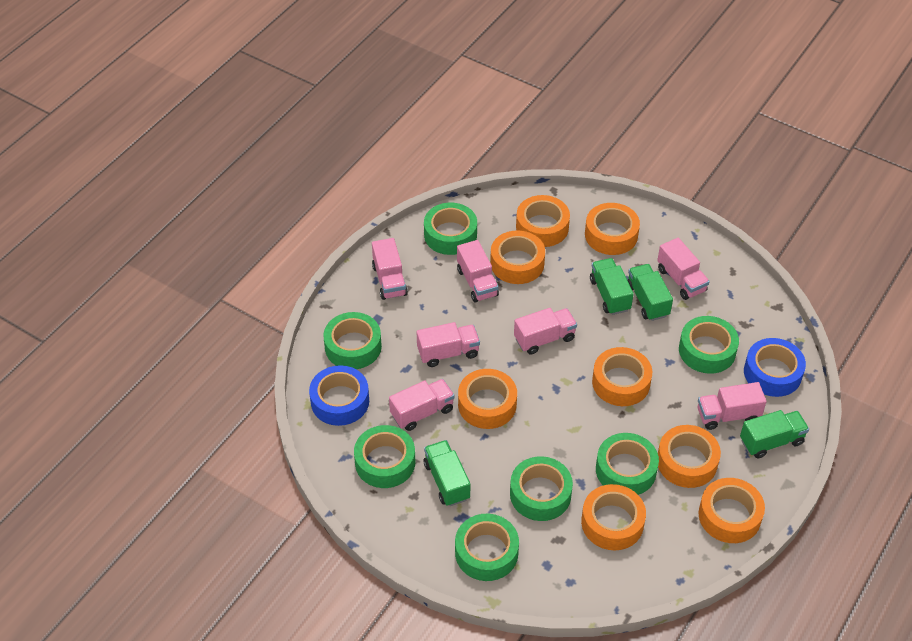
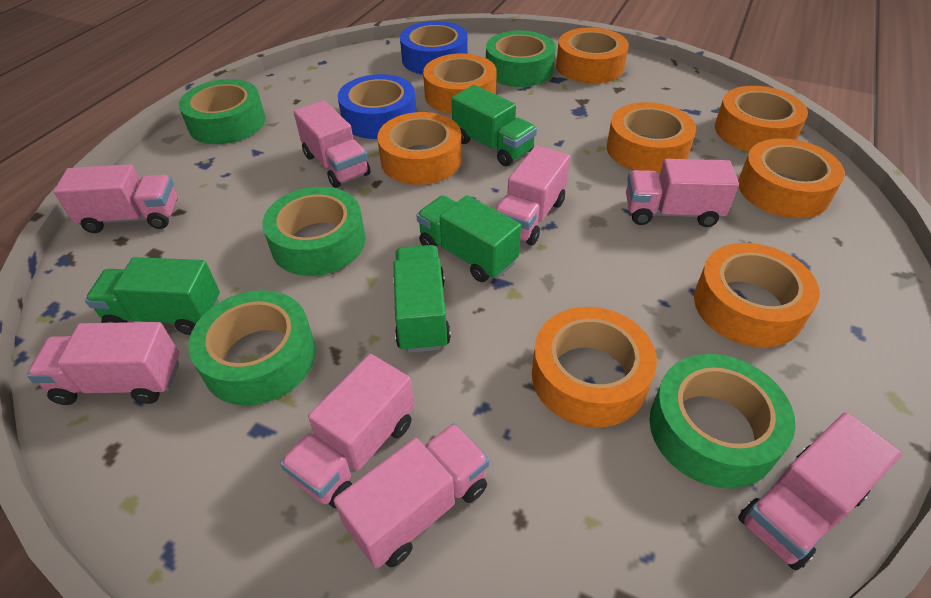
green tape: 7 -> 5
pink truck: 7 -> 8

